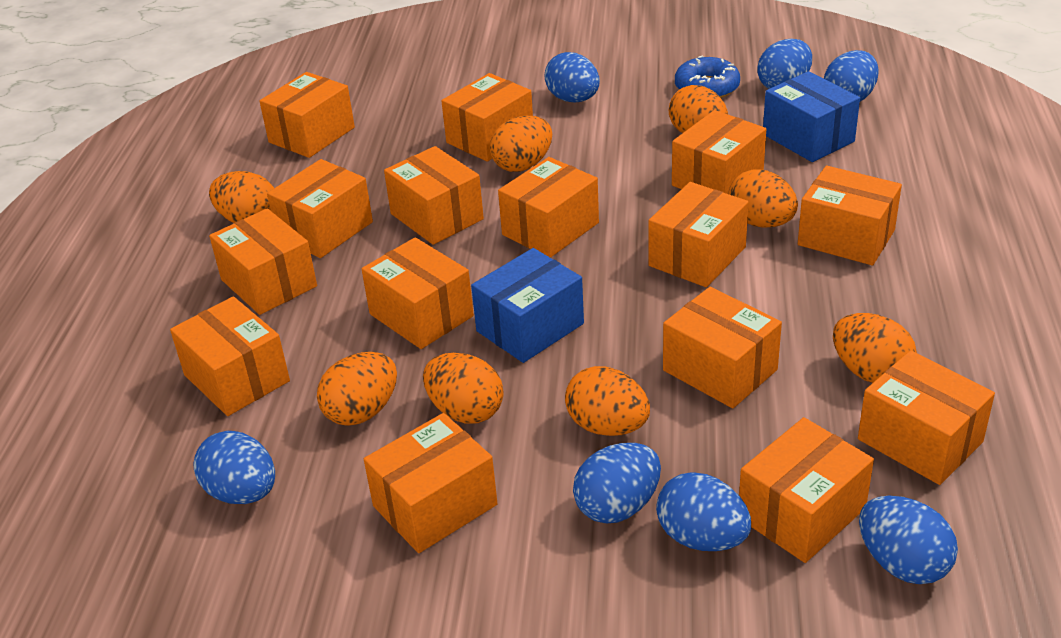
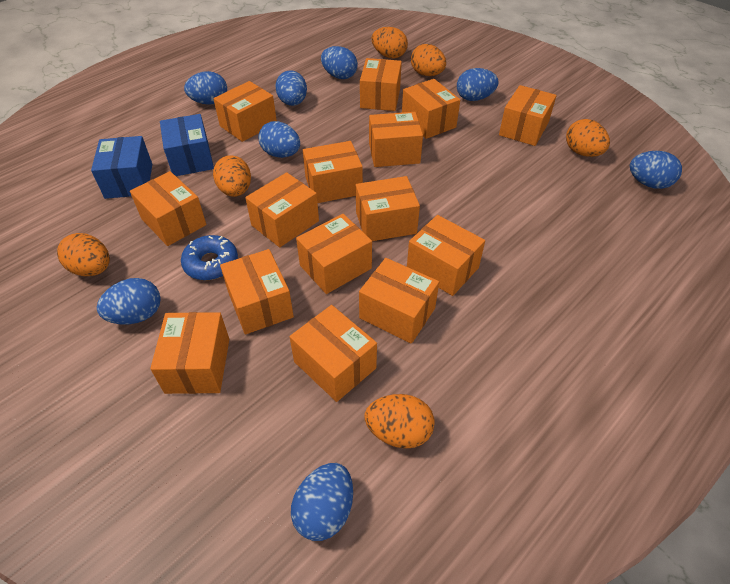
blue egg: 7 -> 8
orange egg: 8 -> 6

